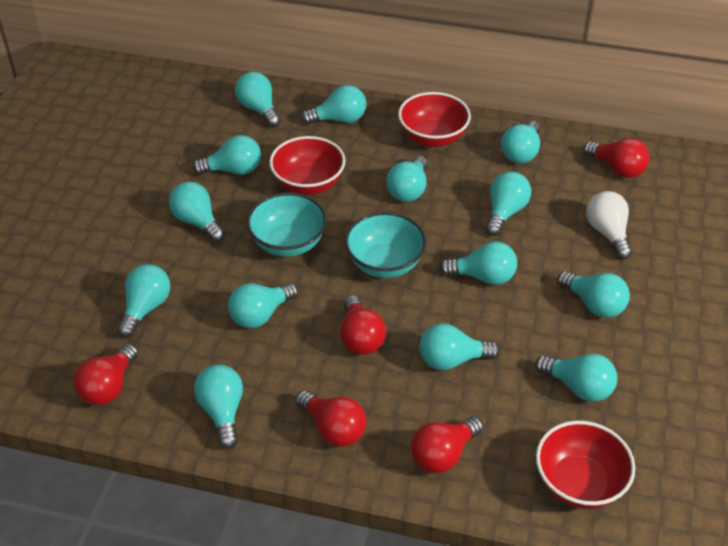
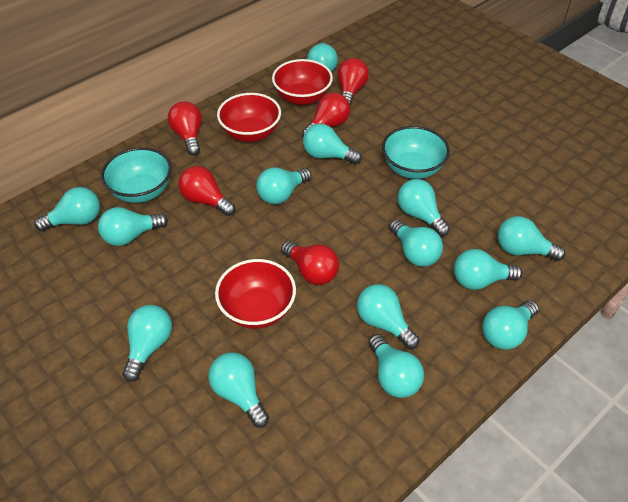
white light bulb: 1 -> 0

